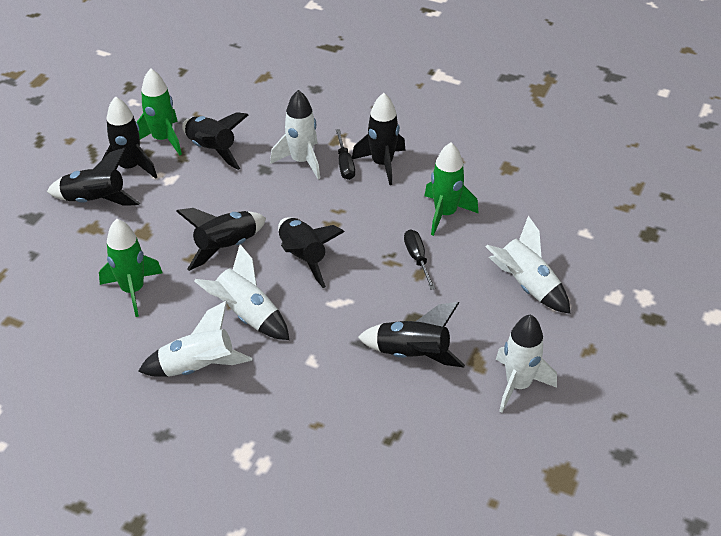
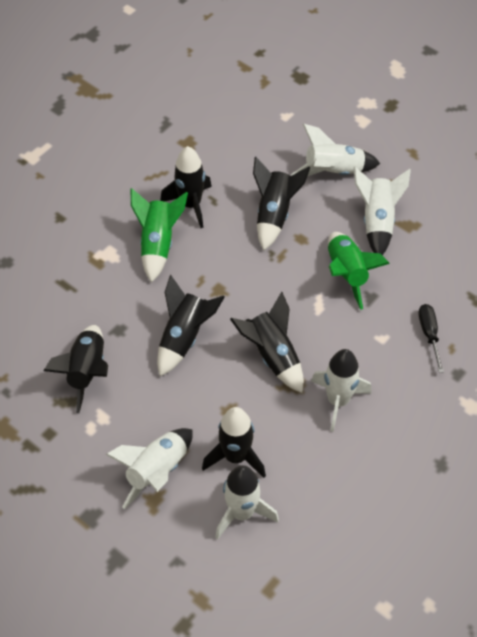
black rocket: 7 -> 6
black screwdriver: 2 -> 1
green rocket: 3 -> 2

